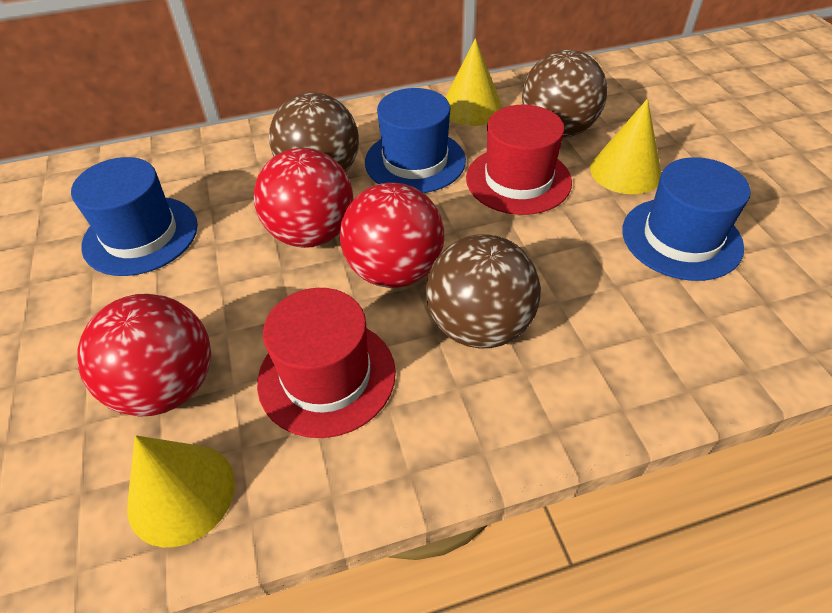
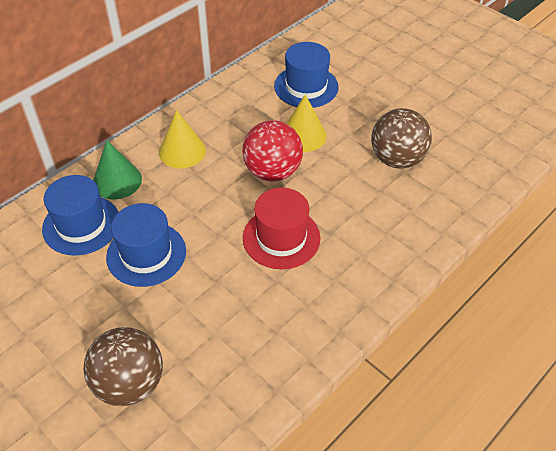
brown ball: 3 -> 2
green cone: 0 -> 1
red ball: 3 -> 1
red hat: 2 -> 1
yellow cone: 3 -> 2

